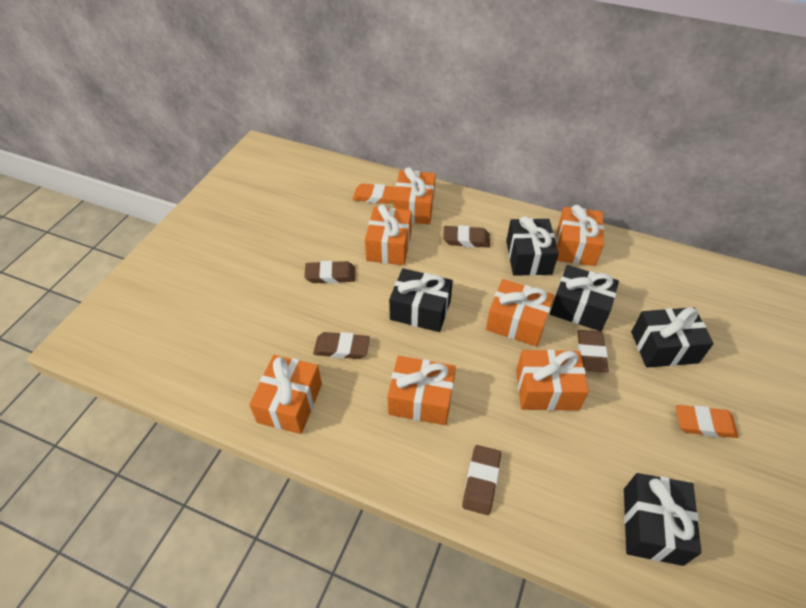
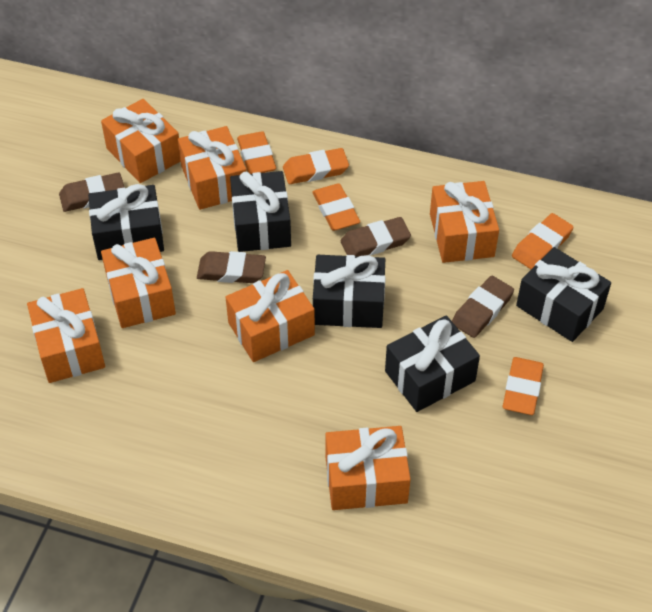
brown eraser: 5 -> 4
orange eraser: 2 -> 5

